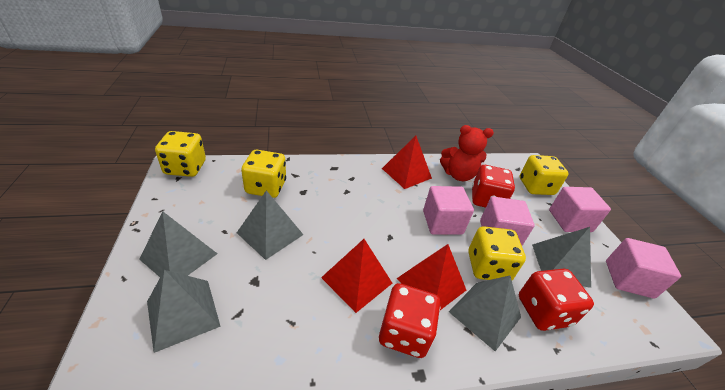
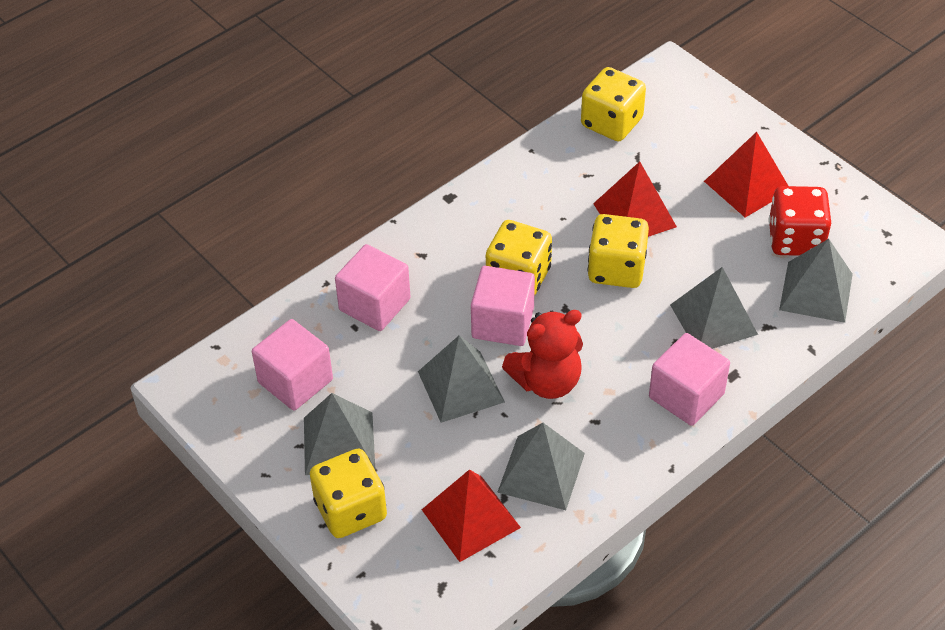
red dice: 3 -> 1

